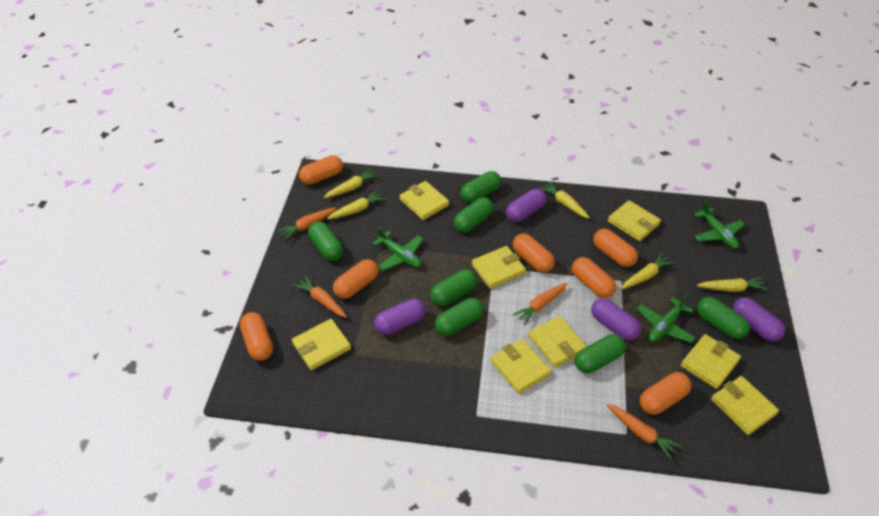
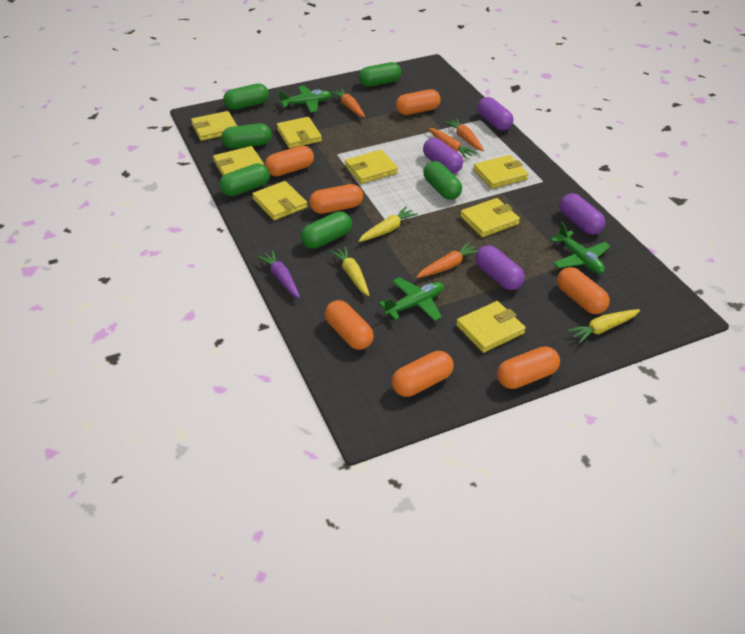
green capsule: 7 -> 6
purple carrot: 0 -> 1
yellow carrot: 5 -> 3

